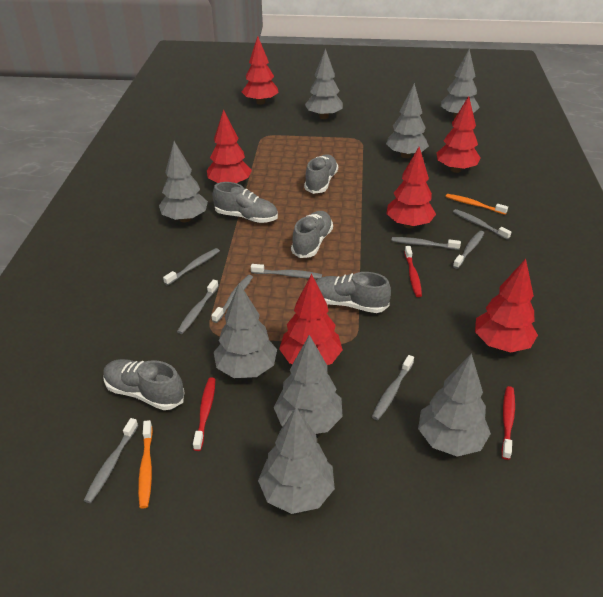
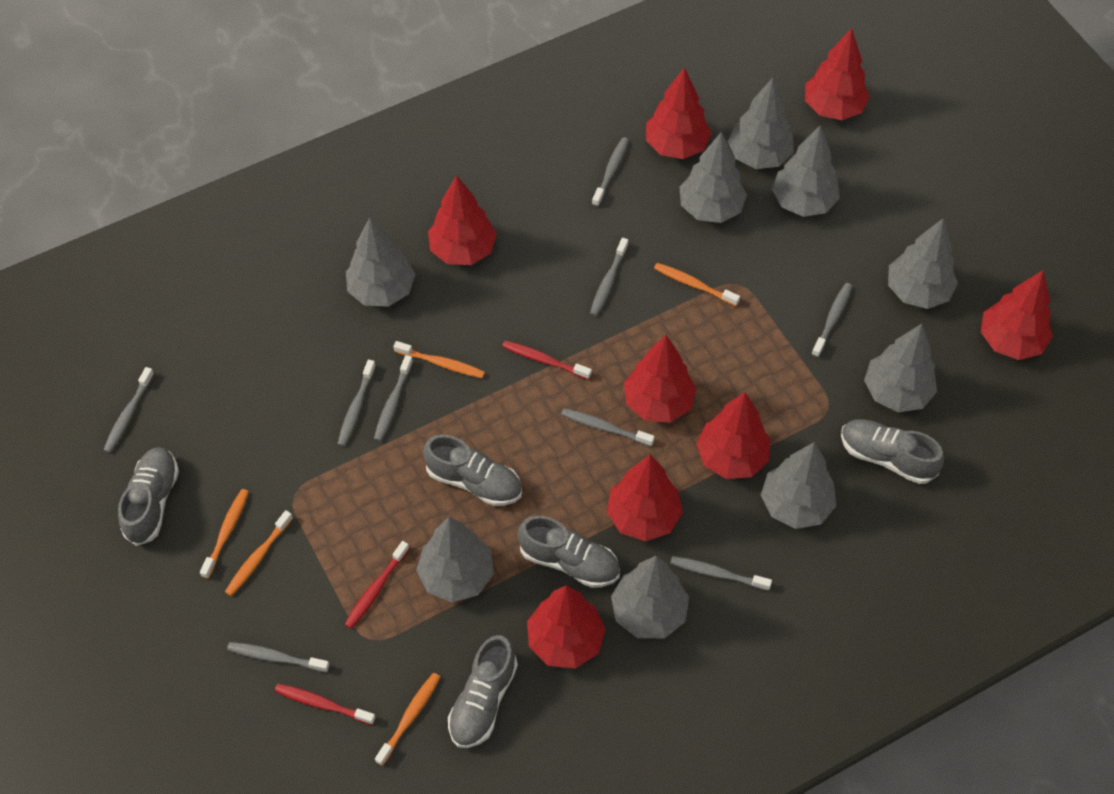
grey tree: 8 -> 9
orange toothbrush: 2 -> 5
red tree: 6 -> 8

